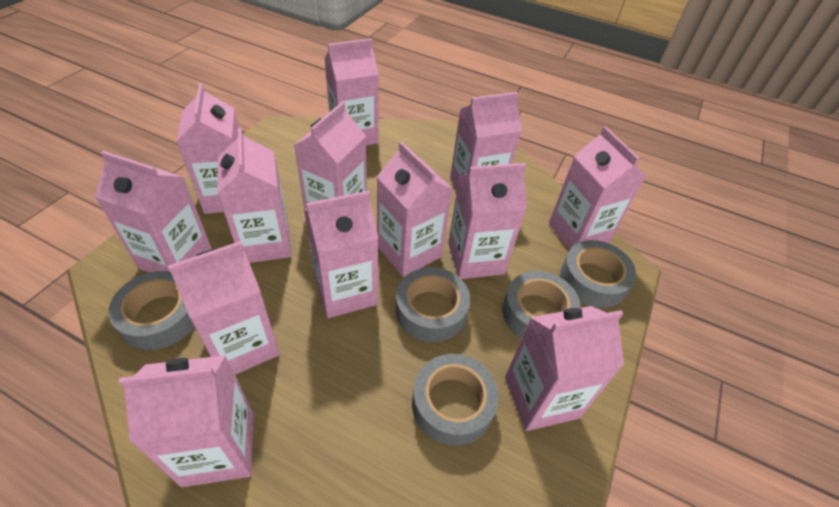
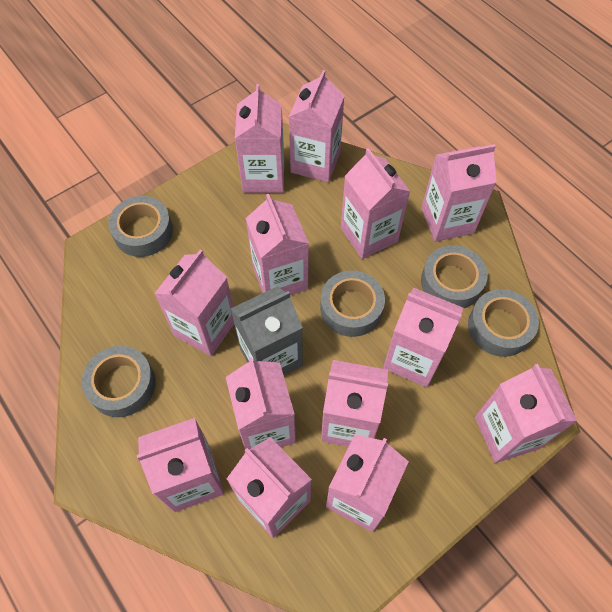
grey carton: 0 -> 1

